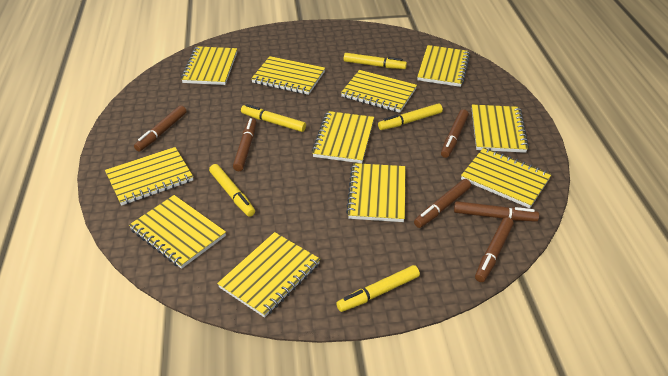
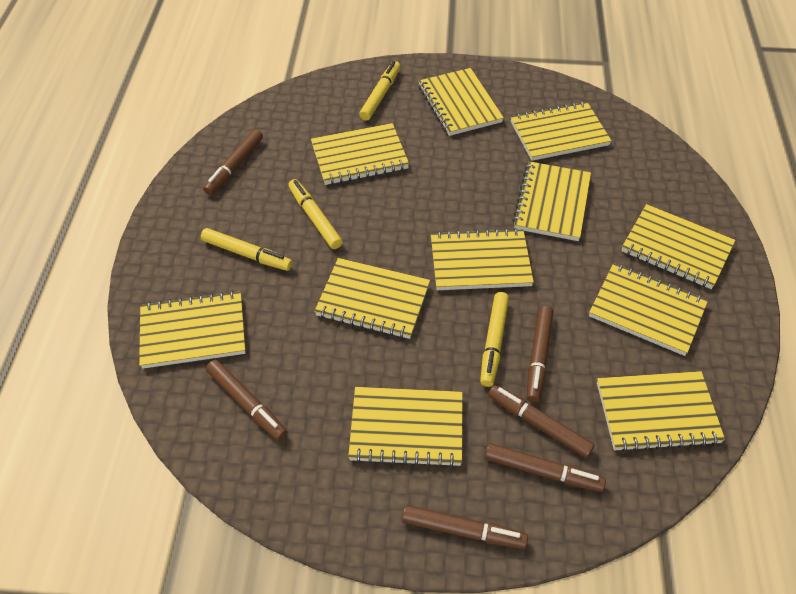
yellow marker: 5 -> 4

